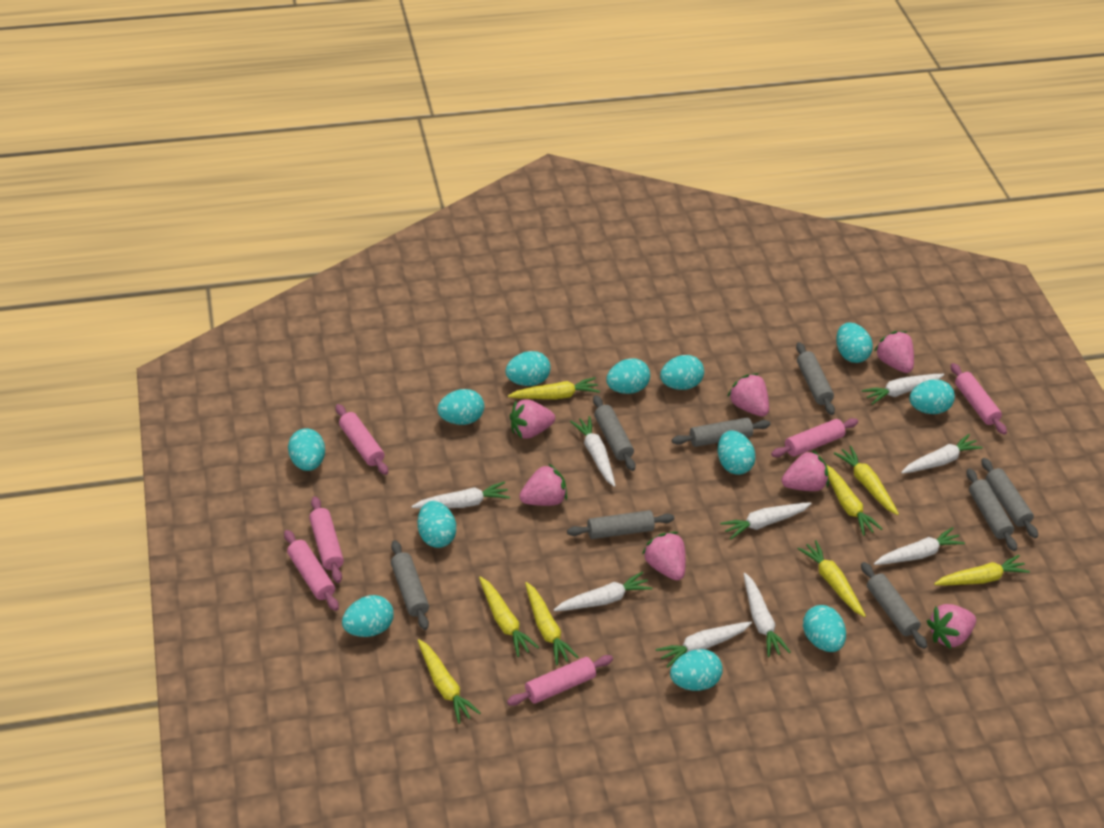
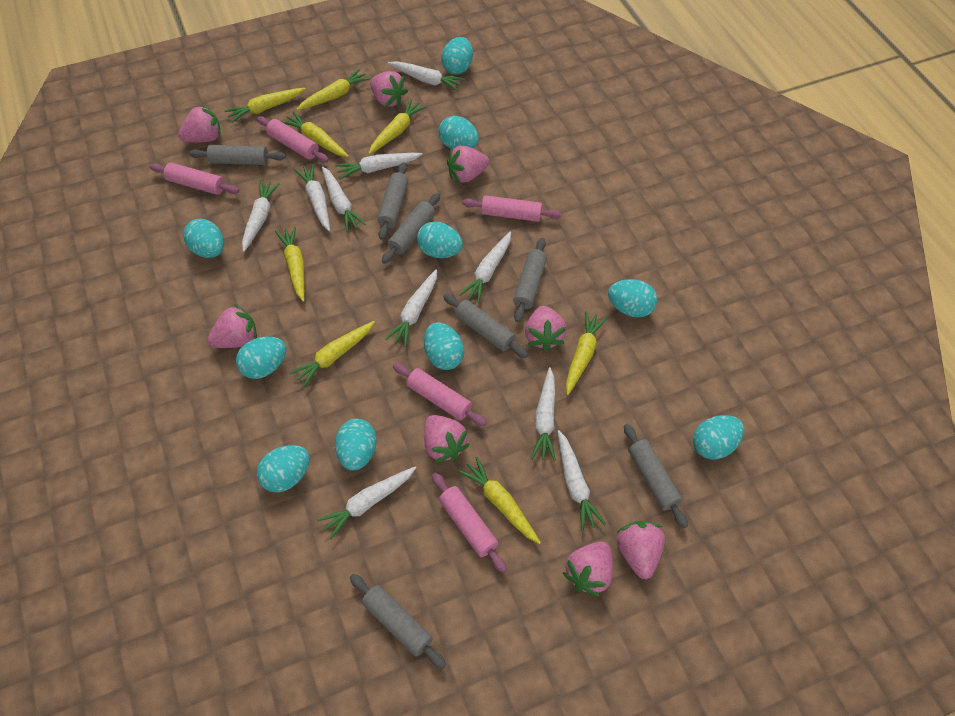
grey rolling pin: 8 -> 7
pink rolling pin: 6 -> 5
pink strawberry: 7 -> 8
turquoise egg: 12 -> 10
white carrot: 9 -> 10

